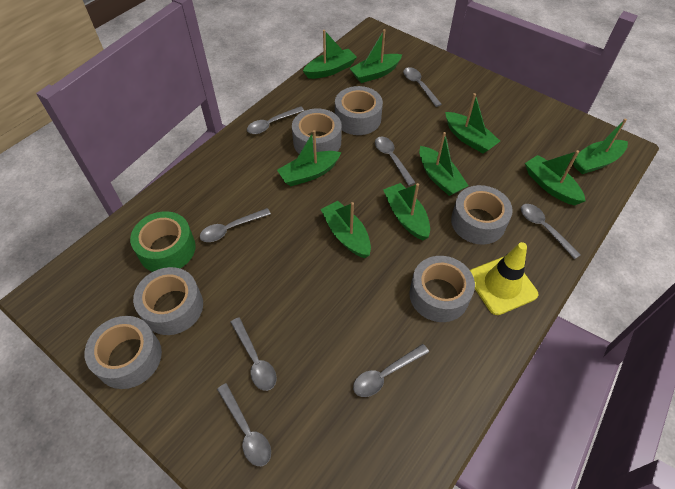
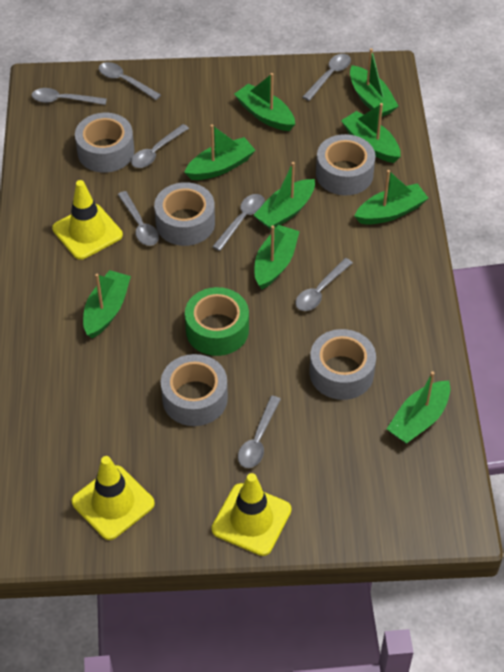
grey tape: 6 -> 5
yellow traffic cone: 1 -> 3

